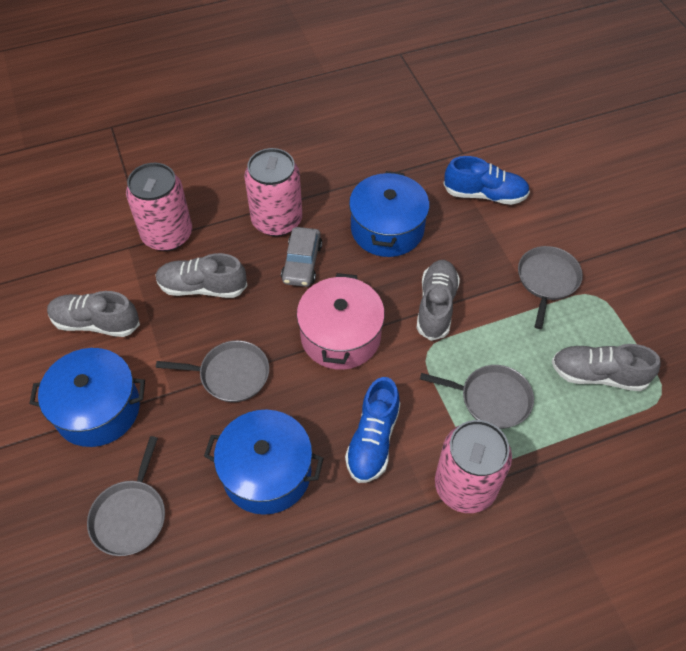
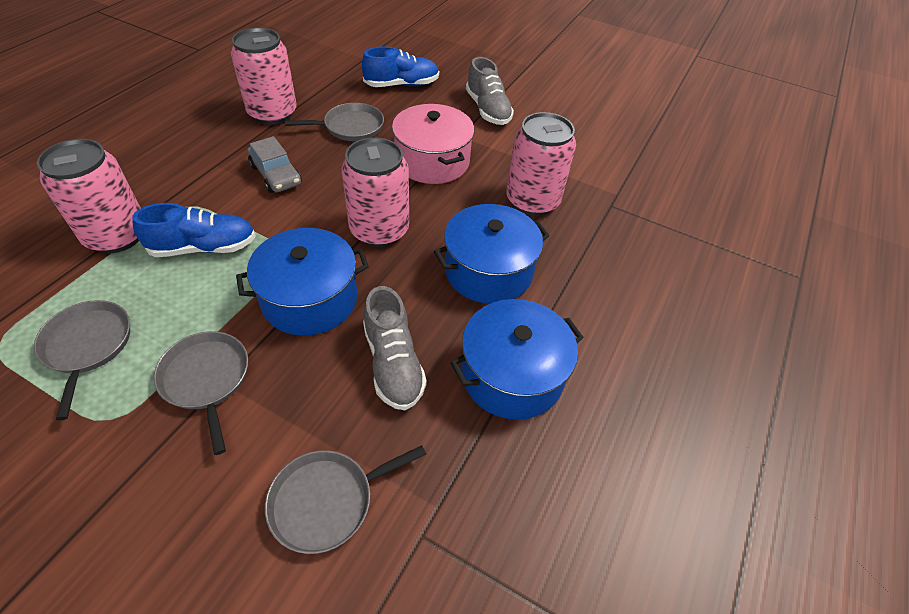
grey shoe: 4 -> 2
pink can: 3 -> 4

